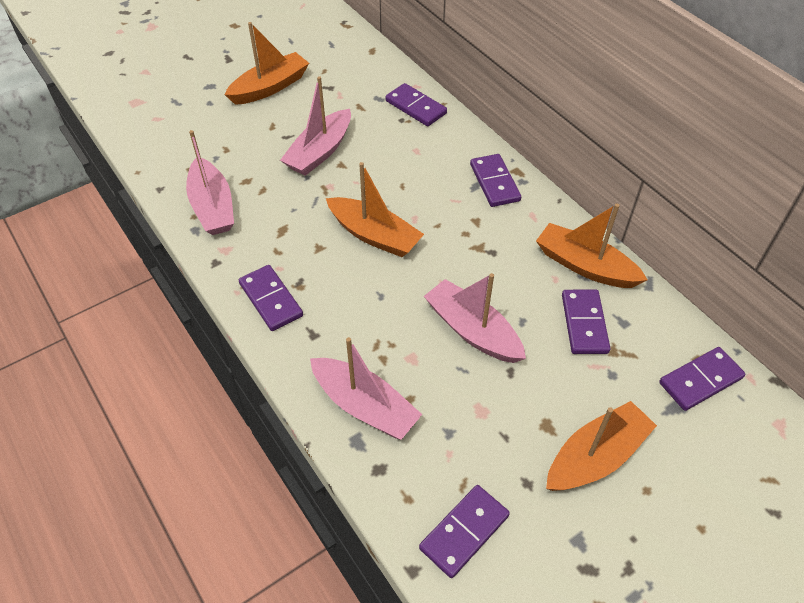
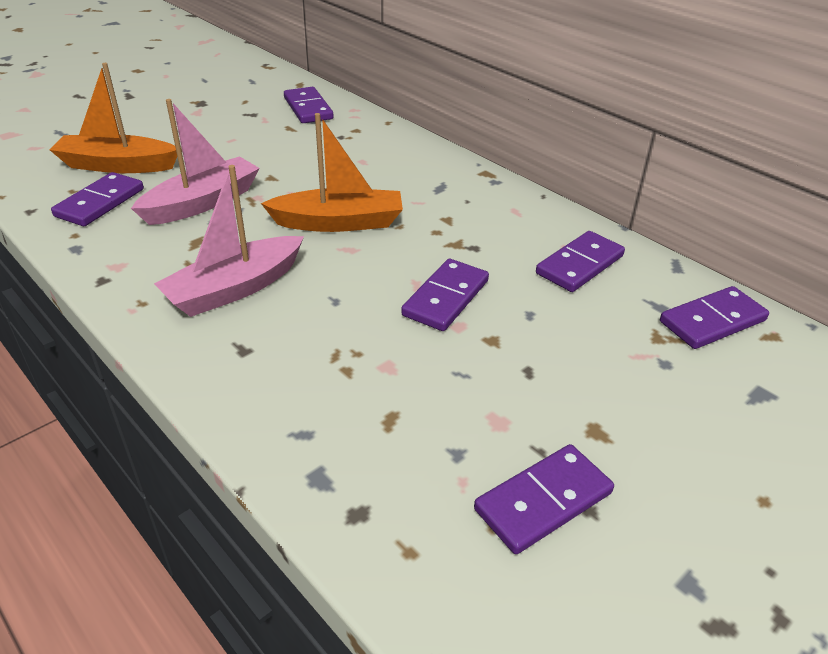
orange boat: 4 -> 2
pink boat: 4 -> 2

